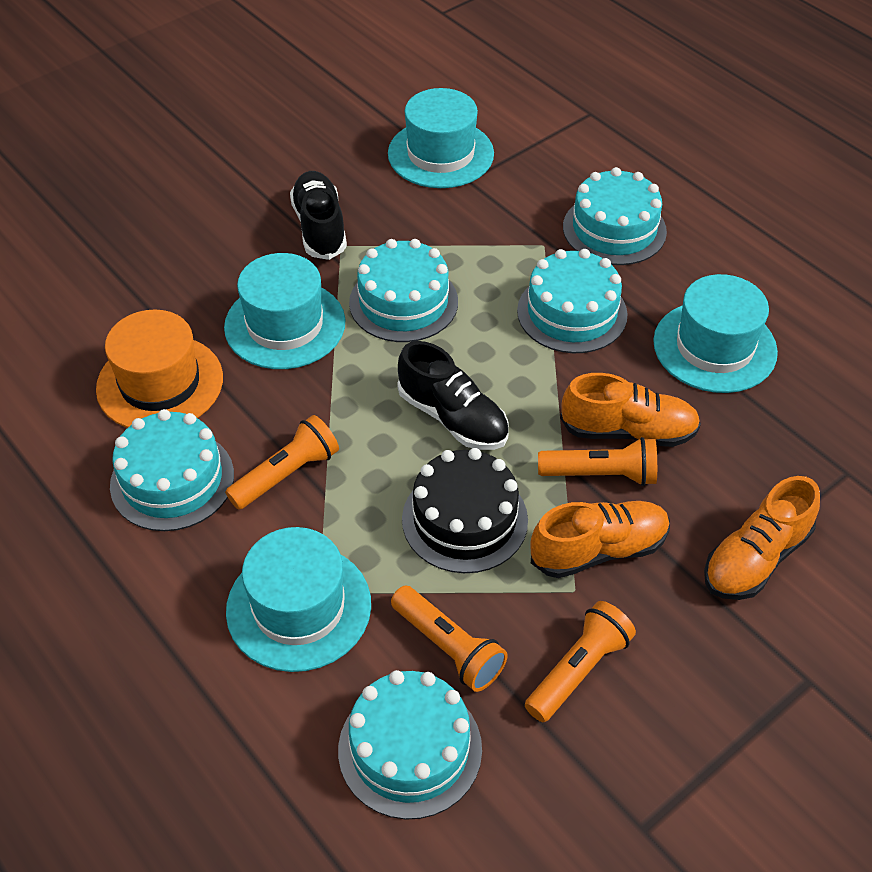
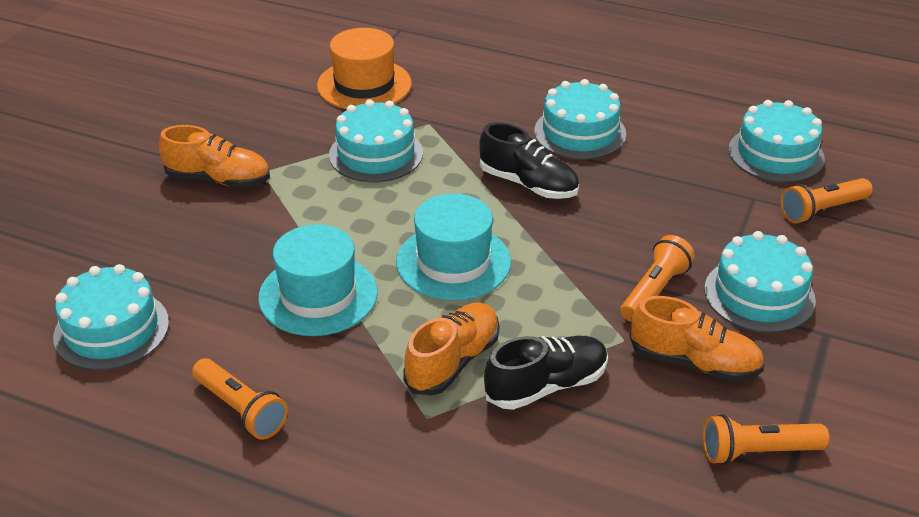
black cake: 1 -> 0
turquoise hat: 4 -> 2

